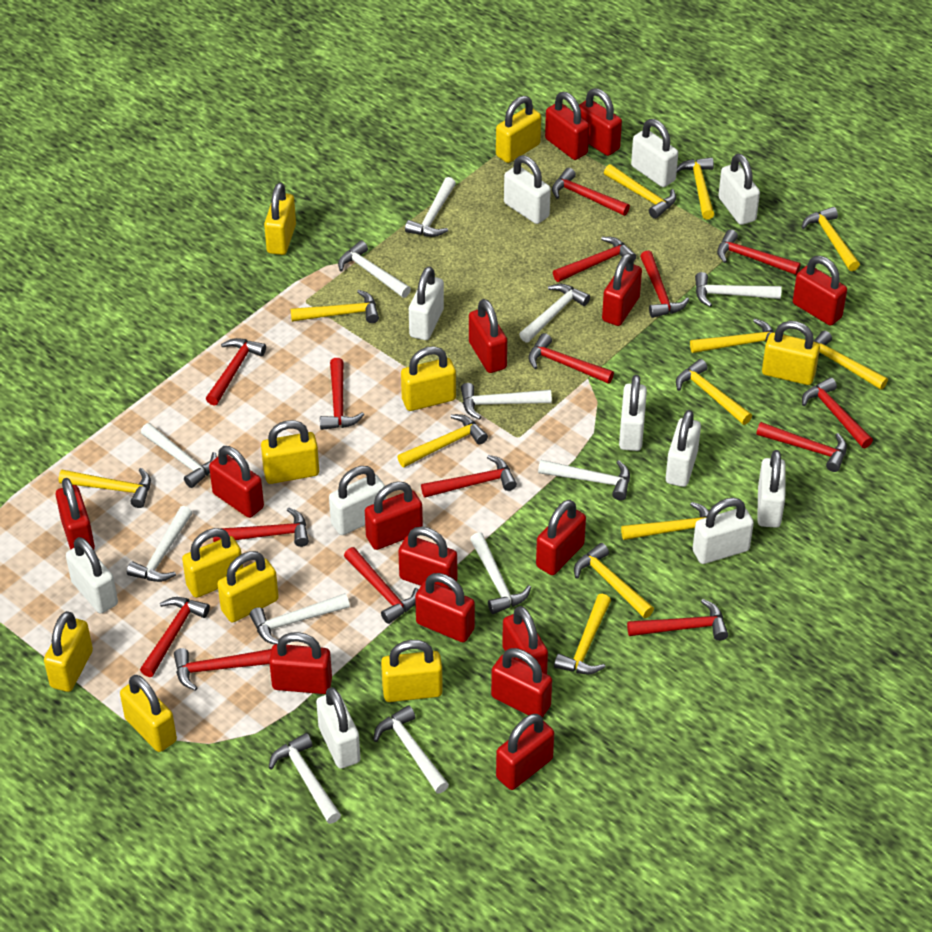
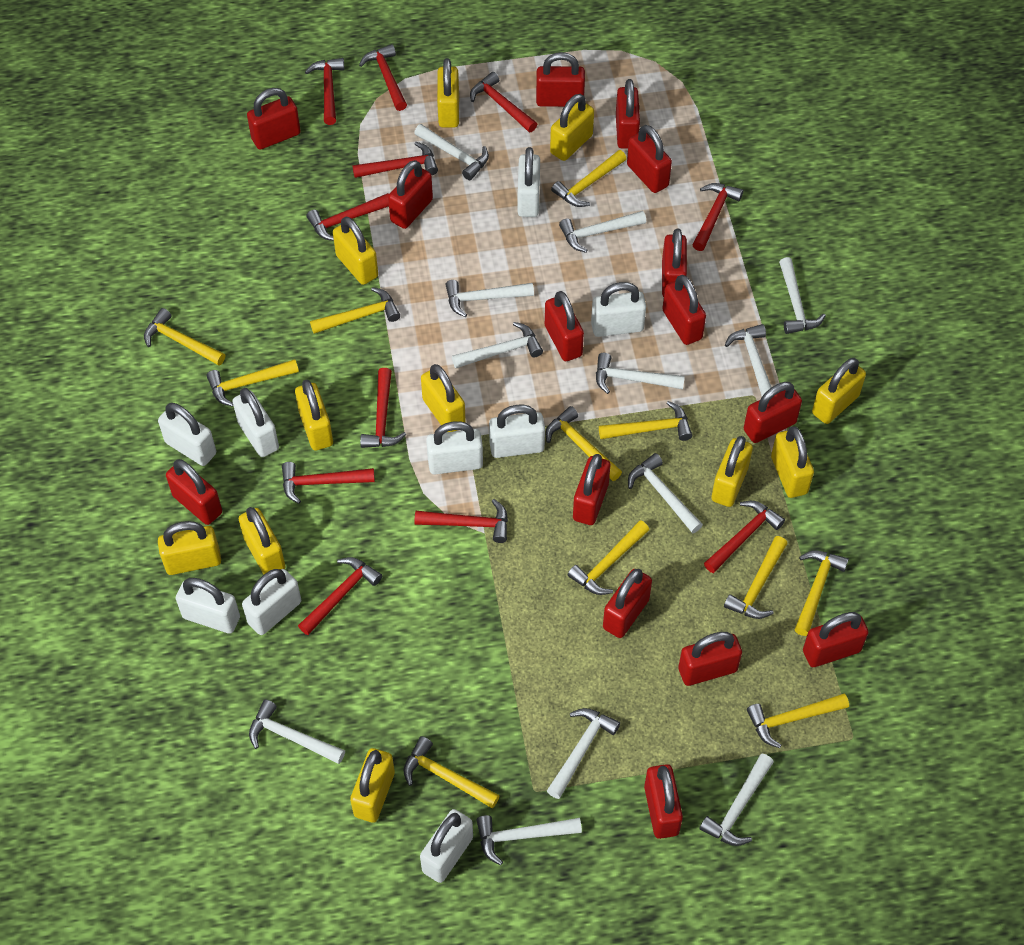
red hammer: 15 -> 11
white padlock: 11 -> 9
yellow hammer: 12 -> 11
yellow padlock: 10 -> 11

